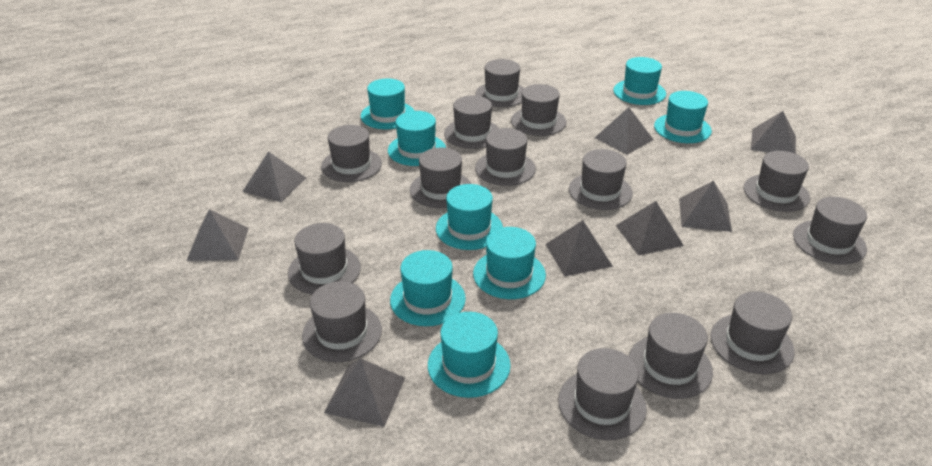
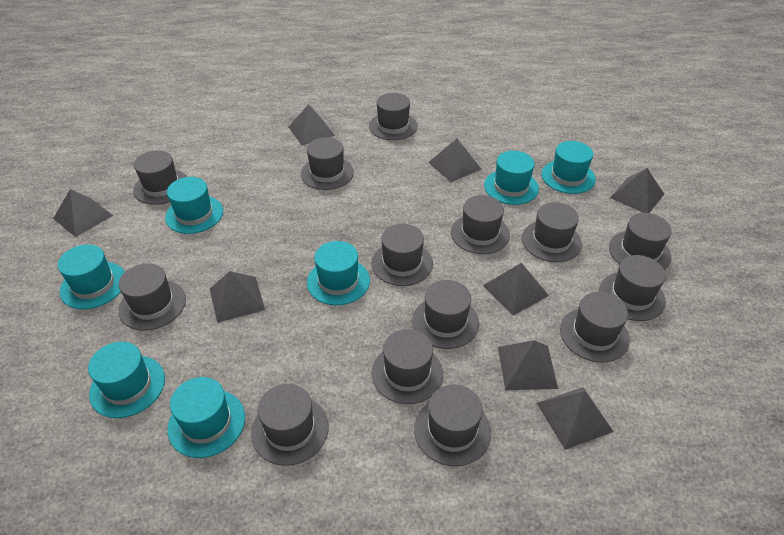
turquoise hat: 8 -> 7

